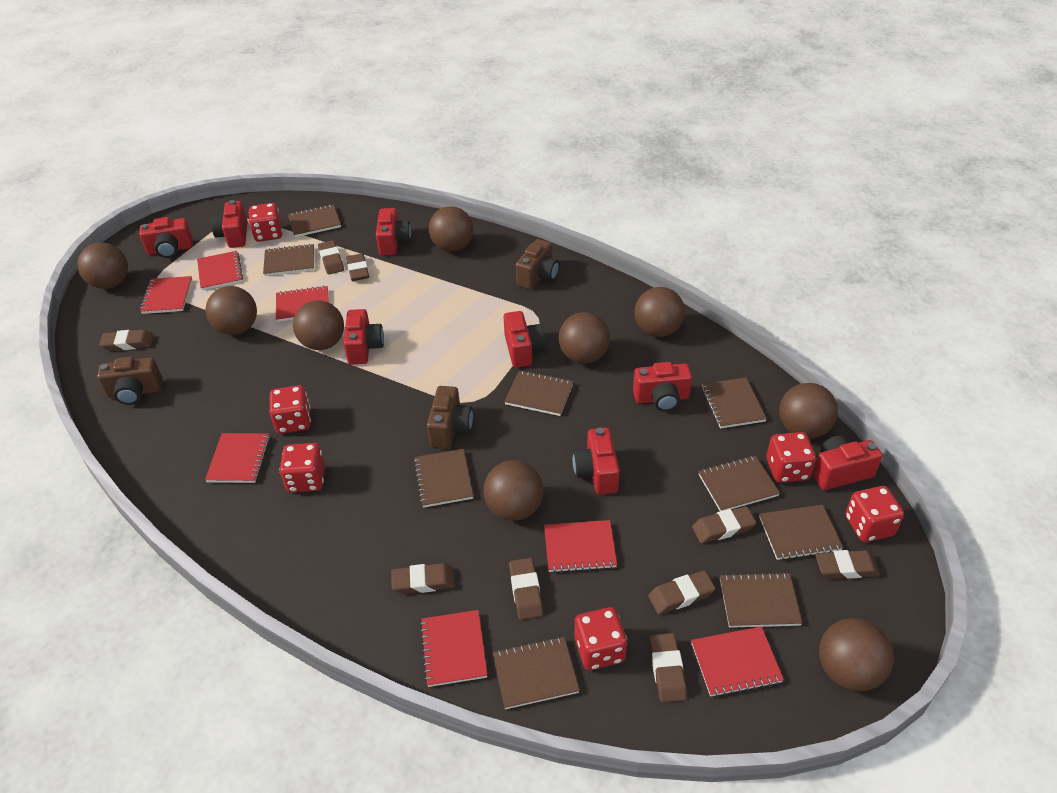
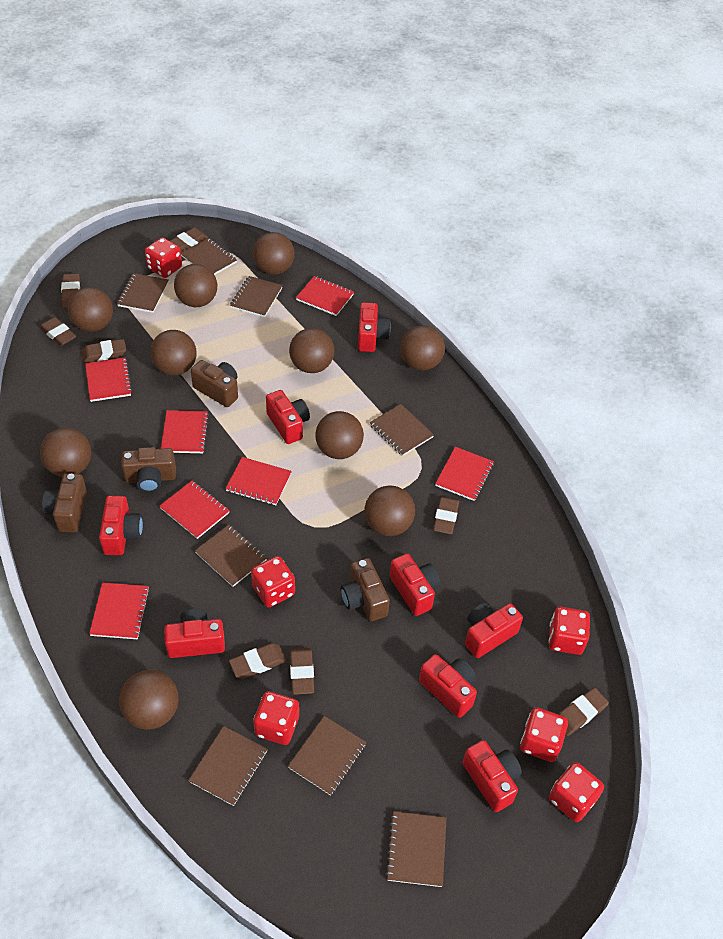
brown ball: 9 -> 10
brown camera: 3 -> 4
brown eraser: 9 -> 8
brown notebook: 9 -> 8

